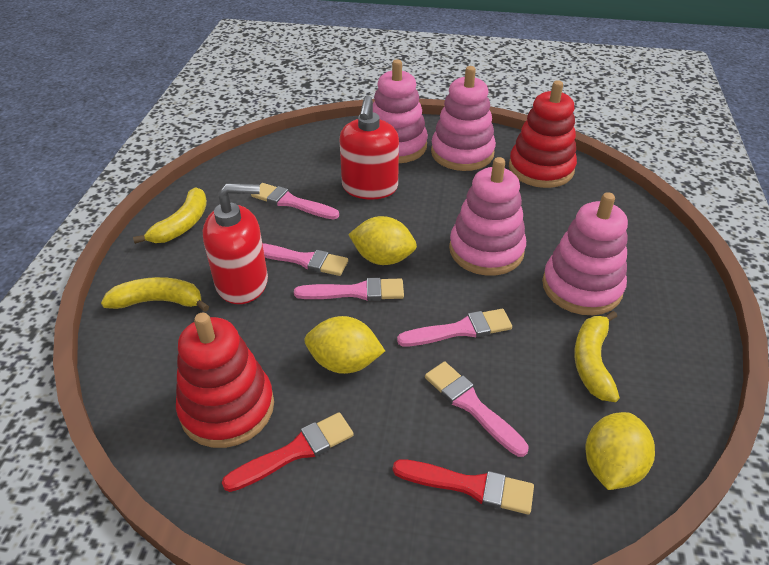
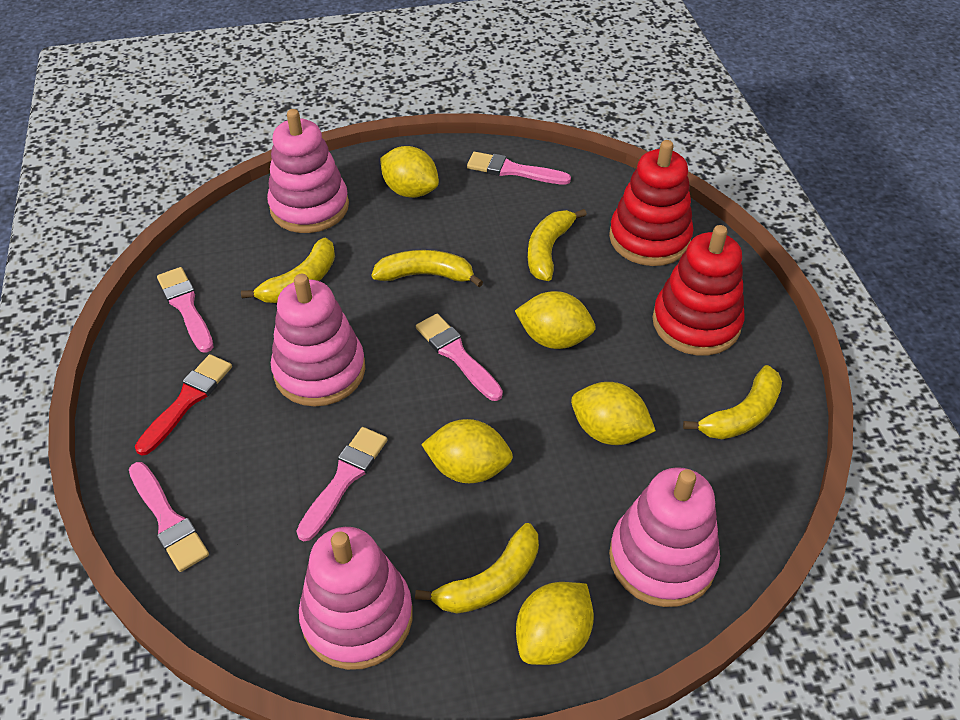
red brush: 2 -> 1
red soap dispenser: 2 -> 0
yellow banana: 3 -> 5
yellow lemon: 3 -> 5

